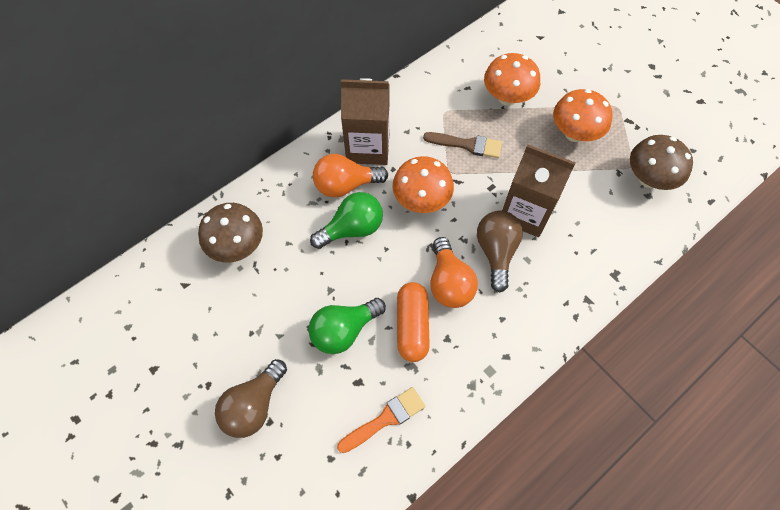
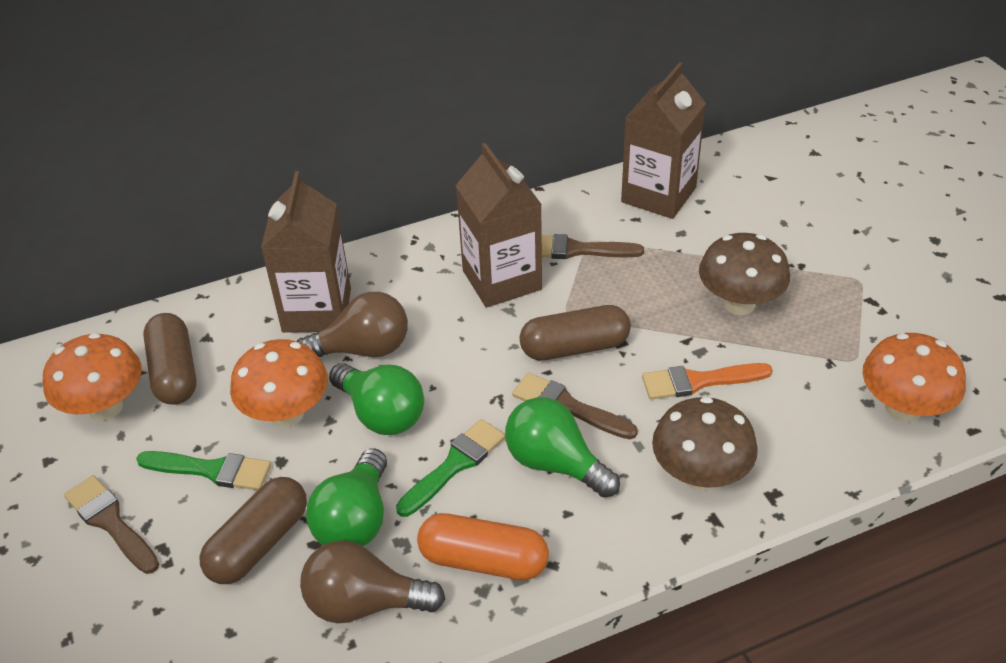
brown brush: 1 -> 3
brown capsule: 0 -> 3
brown carton: 2 -> 3
green brush: 0 -> 2
green light bulb: 2 -> 3
orange light bulb: 2 -> 0

